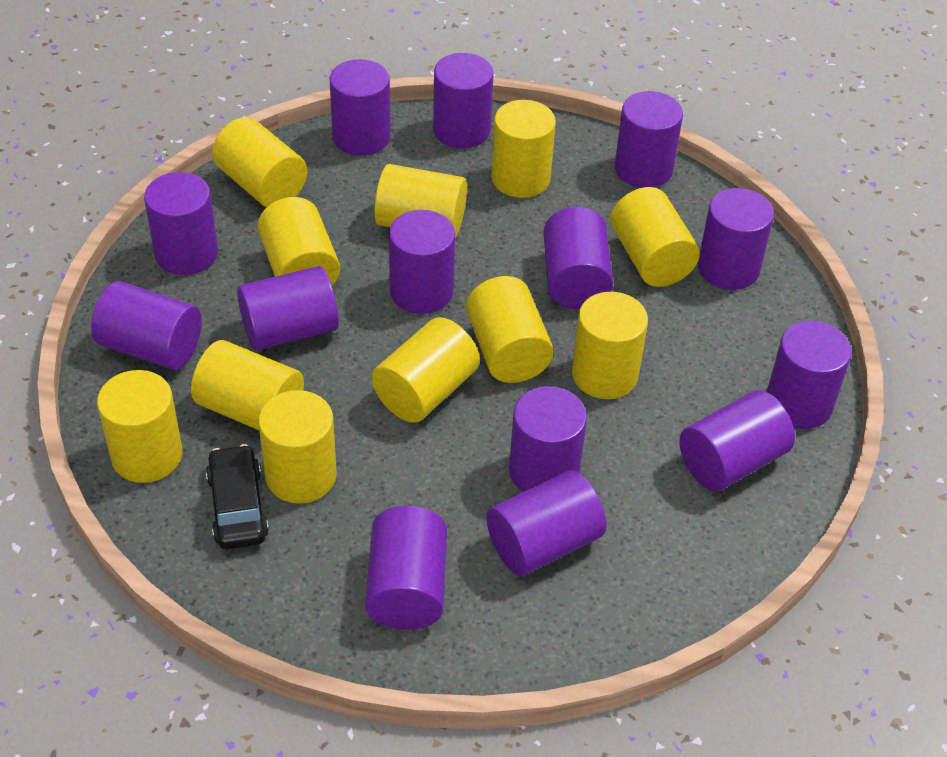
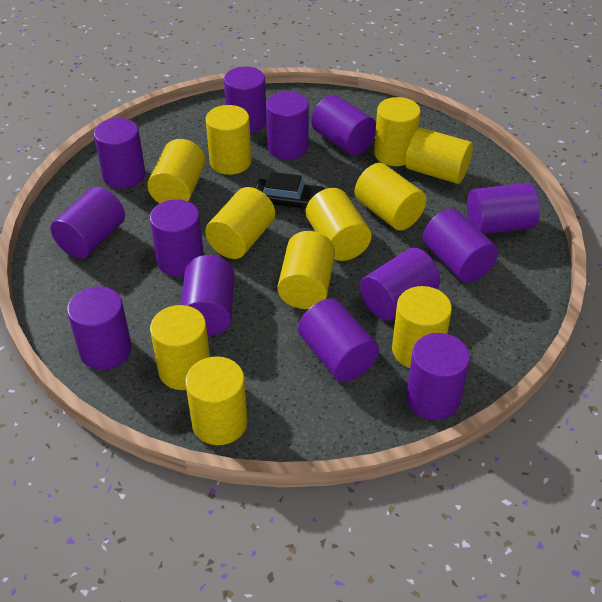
purple cylinder: 14 -> 13

